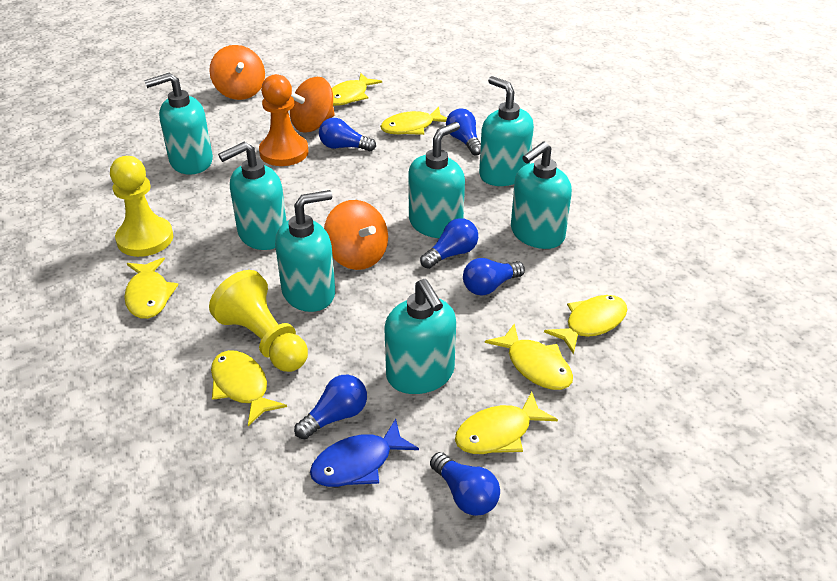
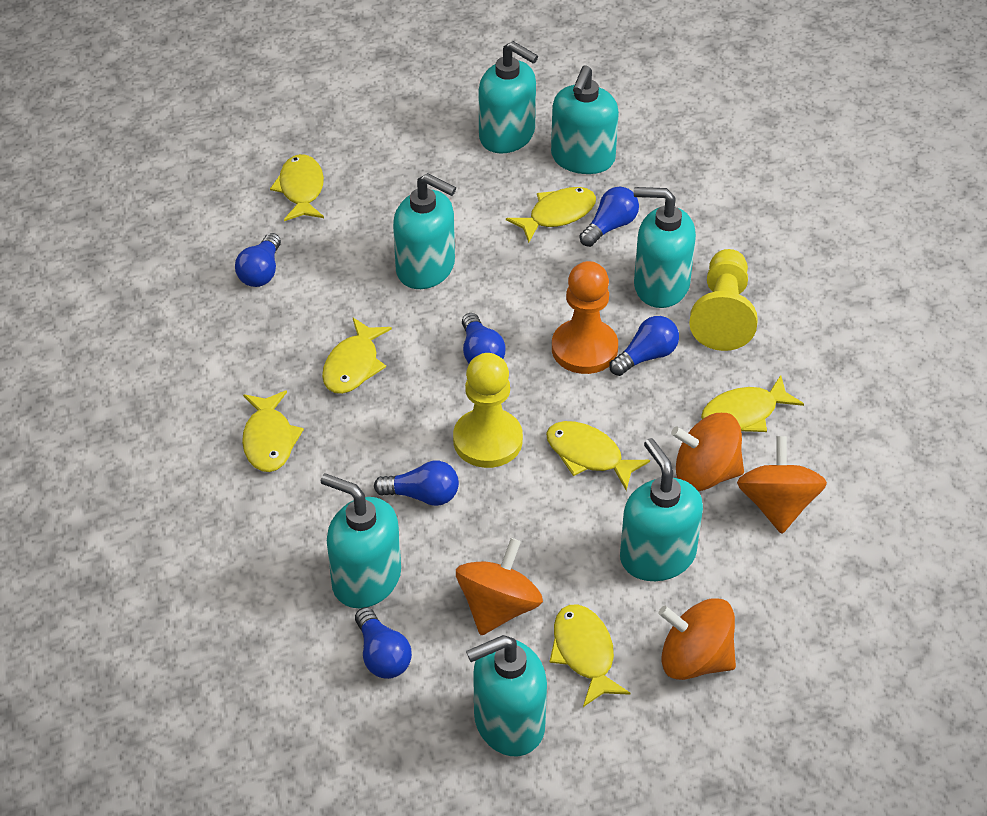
blue fish: 1 -> 0
orange spinning top: 3 -> 4

